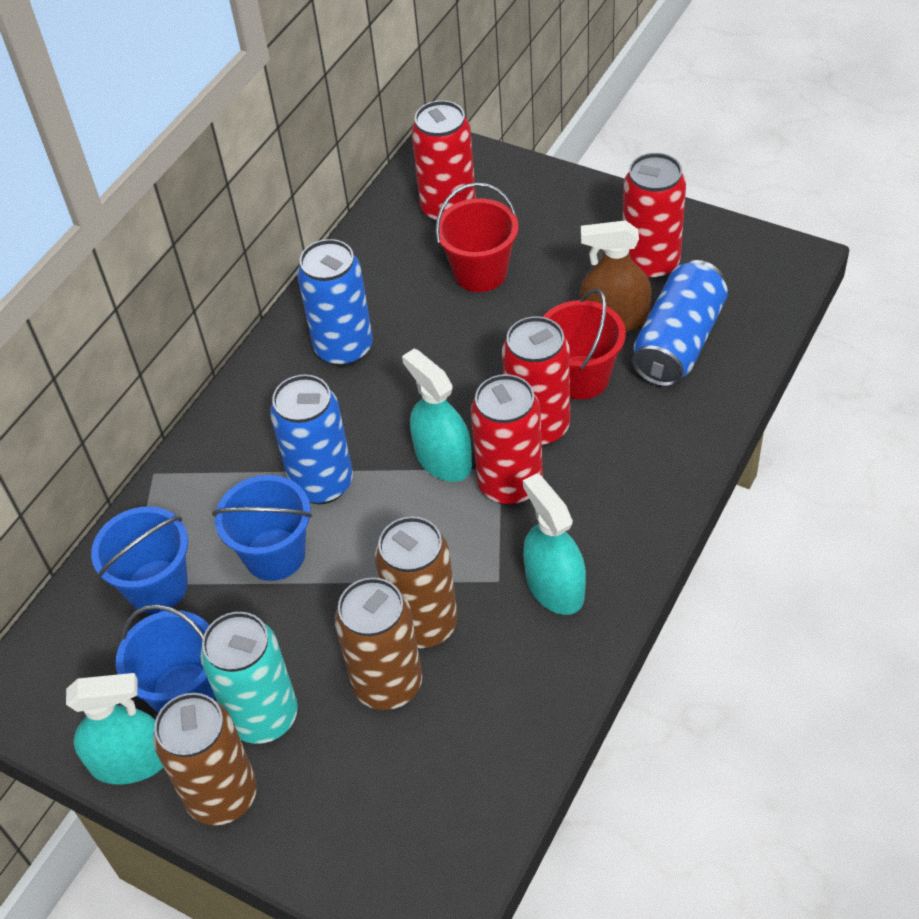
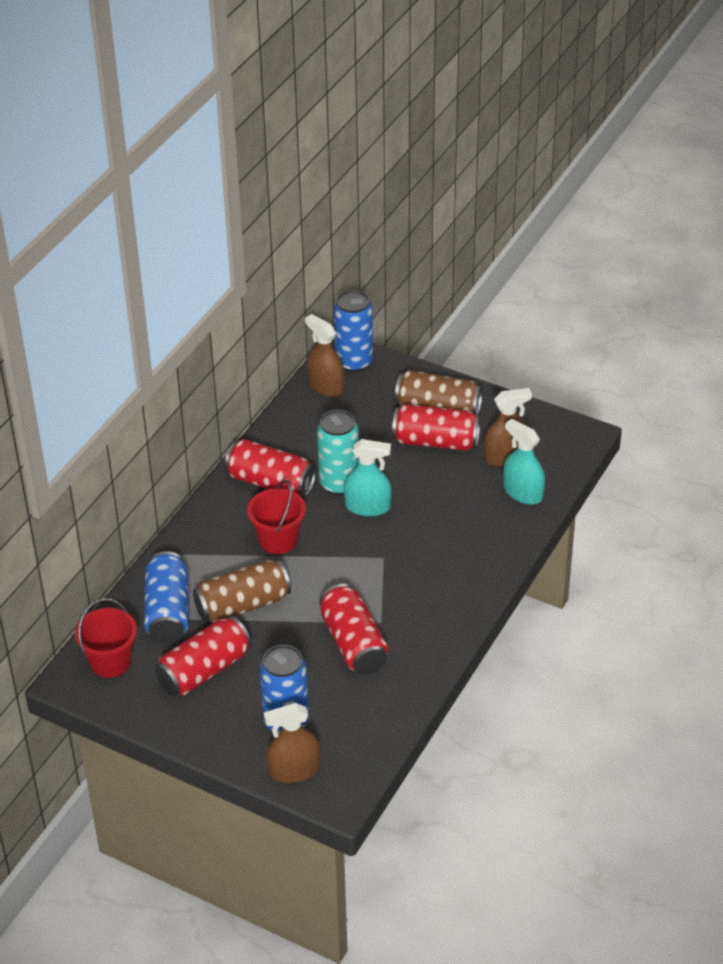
blue bucket: 3 -> 0
brown can: 3 -> 2
brown spray bottle: 1 -> 3
turquoise spray bottle: 3 -> 2

